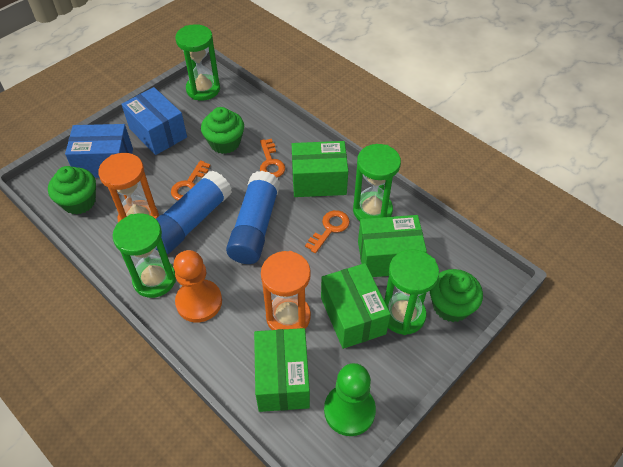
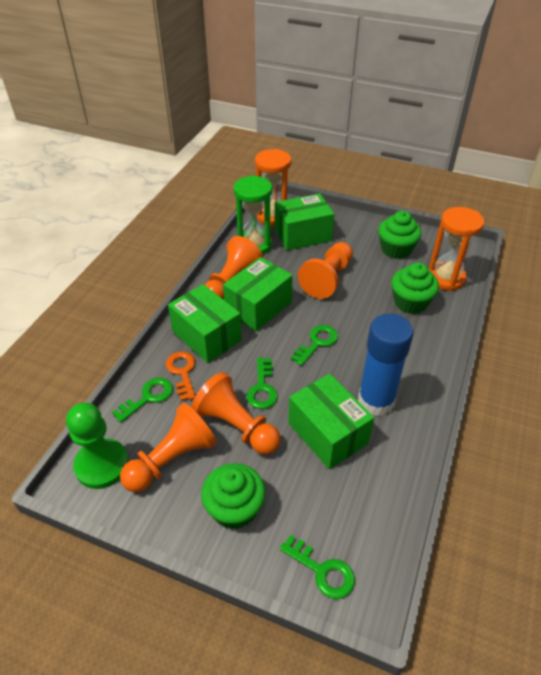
blue box: 2 -> 0
blue glue stick: 2 -> 1
green hourglass: 4 -> 1
green key: 0 -> 4
orange key: 3 -> 1
orange pawn: 1 -> 4

